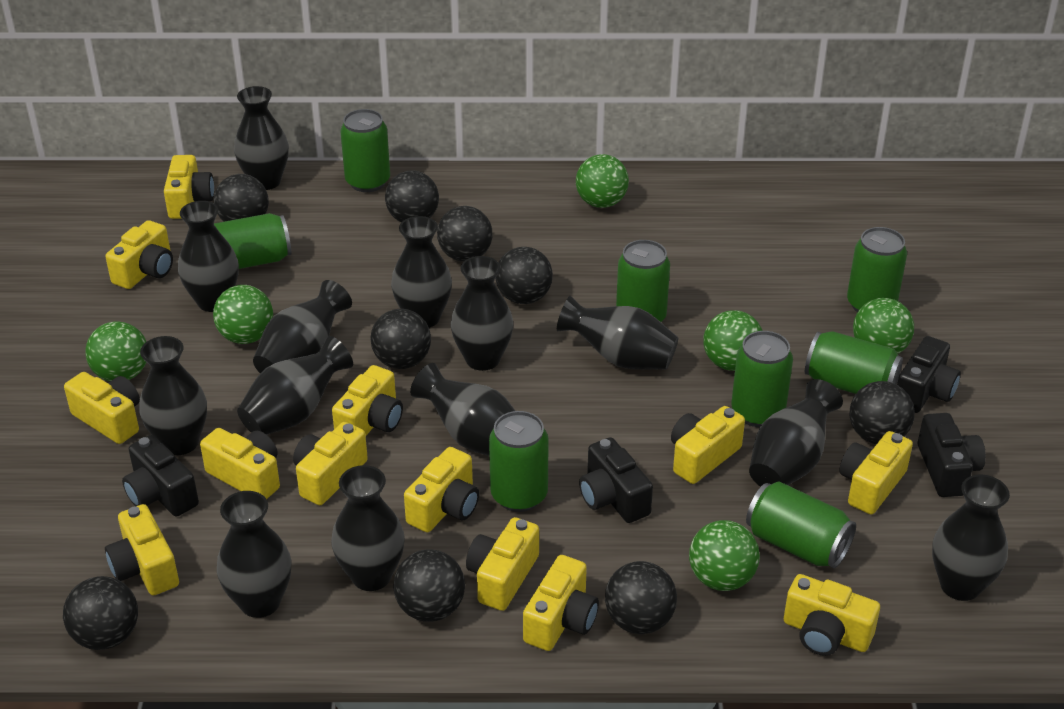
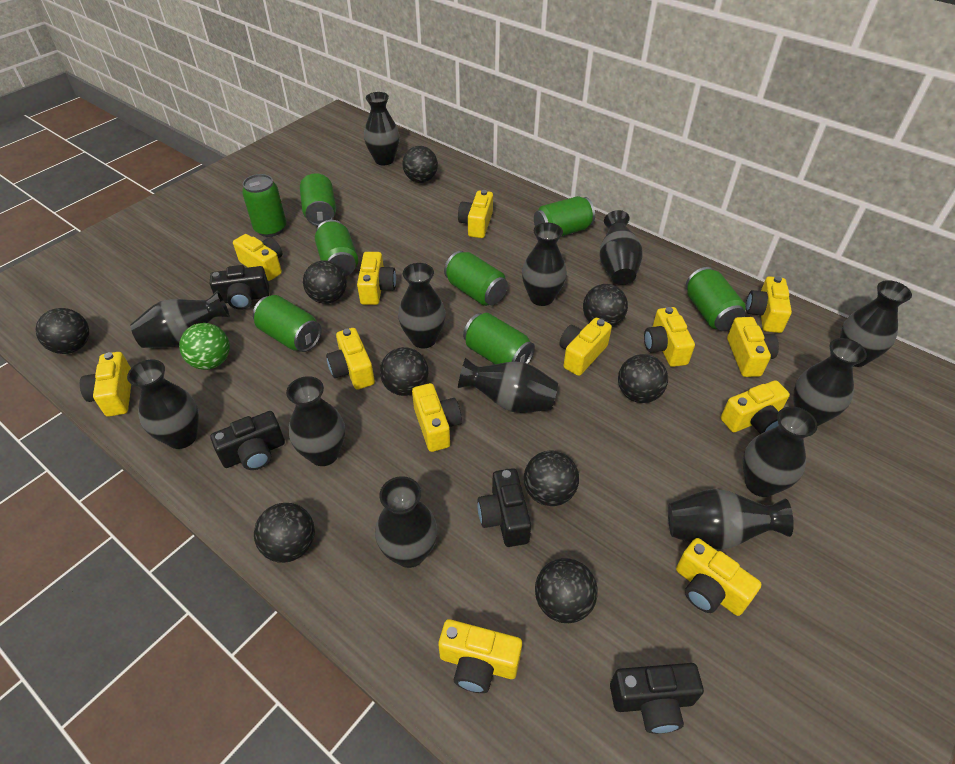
green ball: 6 -> 1

